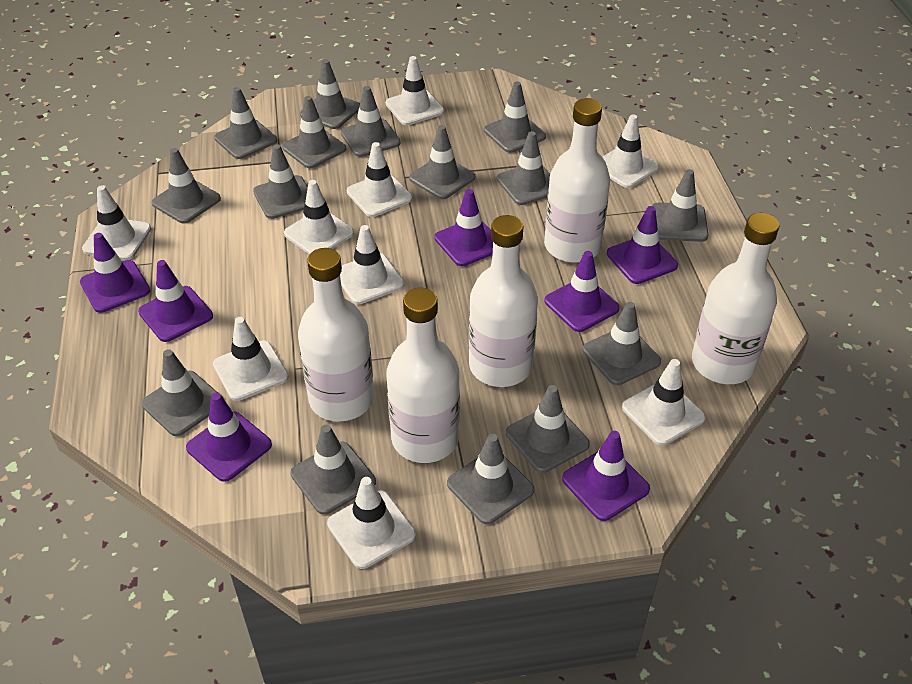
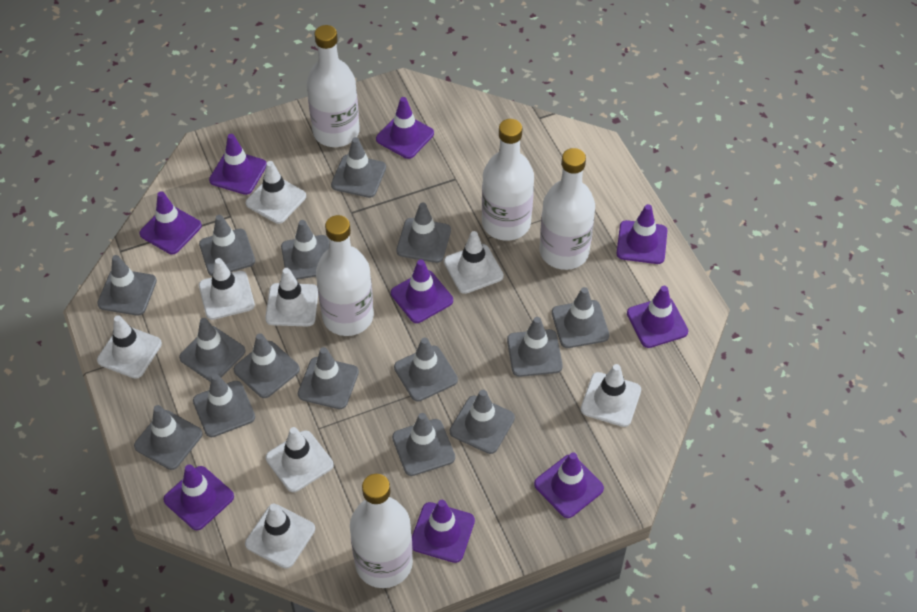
purple traffic cone: 7 -> 9
white traffic cone: 9 -> 8

